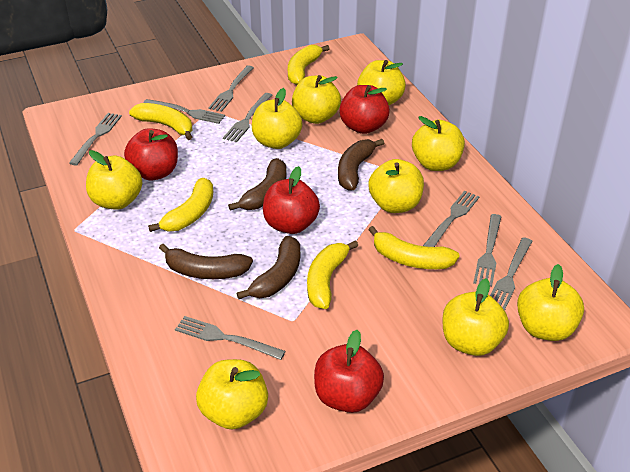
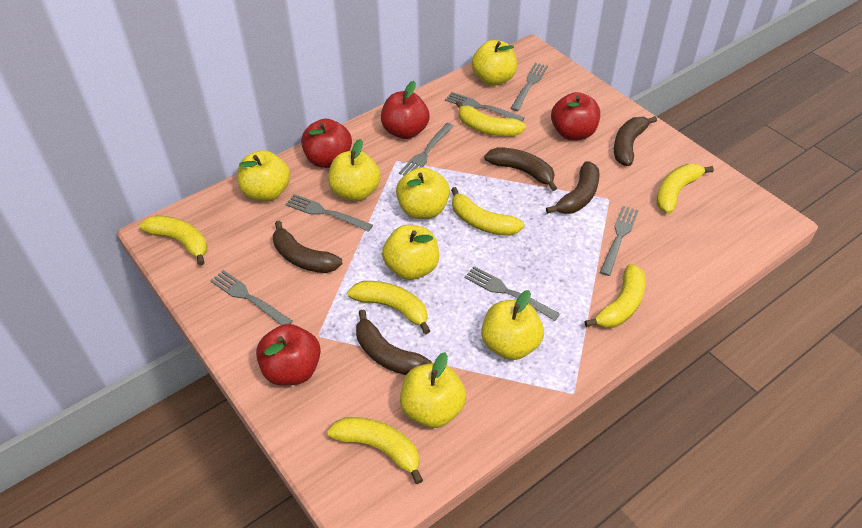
brown banana: 4 -> 5
grey fork: 8 -> 7
yellow apple: 9 -> 7
yellow banana: 5 -> 7

